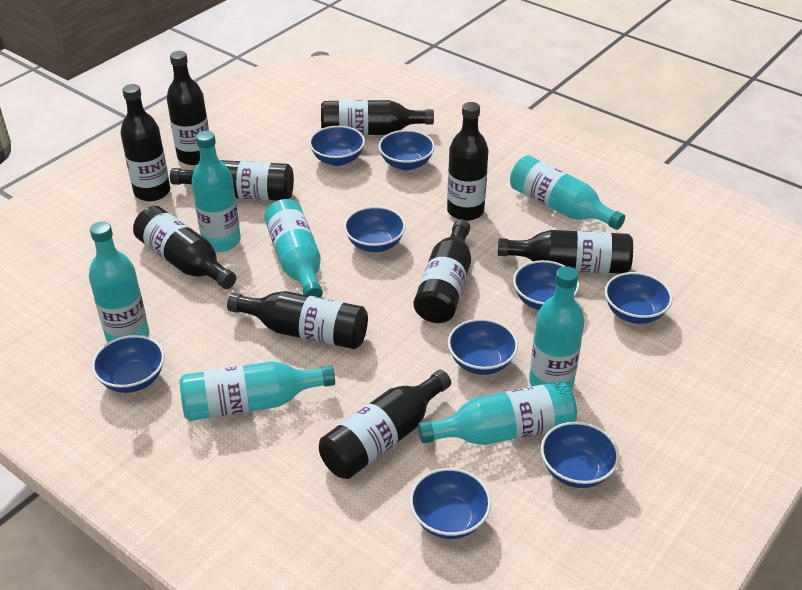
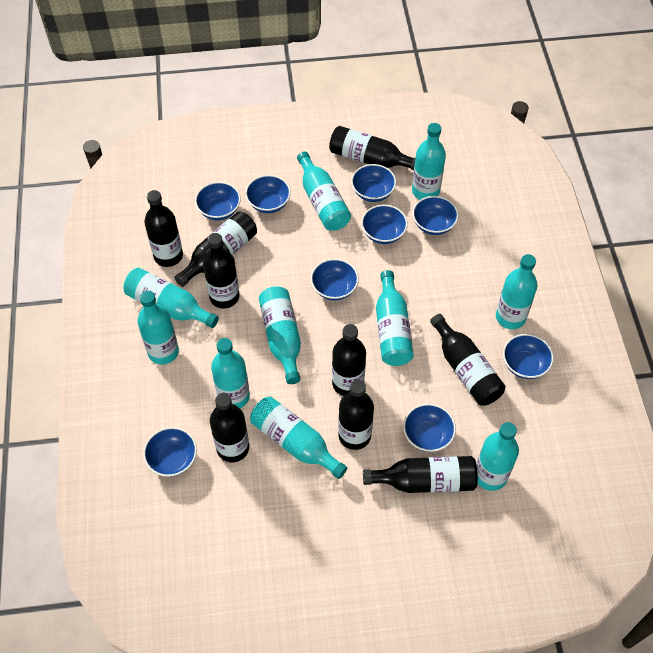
black bottle: 10 -> 9
turquoise bottle: 7 -> 10

